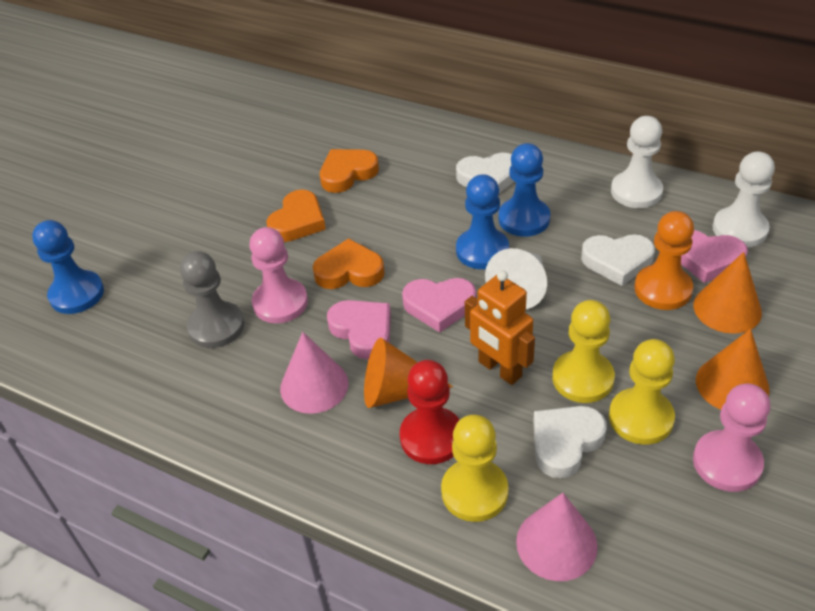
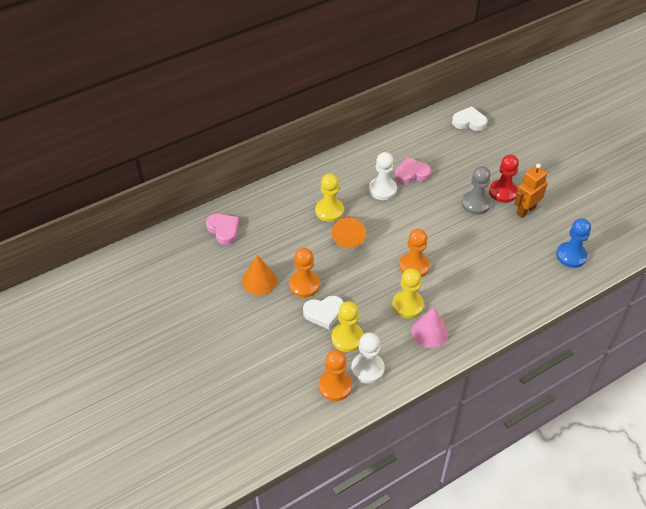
blue pawn: 3 -> 1
orange cone: 3 -> 2
orange heart: 3 -> 0
orange pawn: 1 -> 3
pink cone: 2 -> 1
pink heart: 3 -> 2
pink pawn: 2 -> 0
white cone: 1 -> 0
white heart: 3 -> 2

